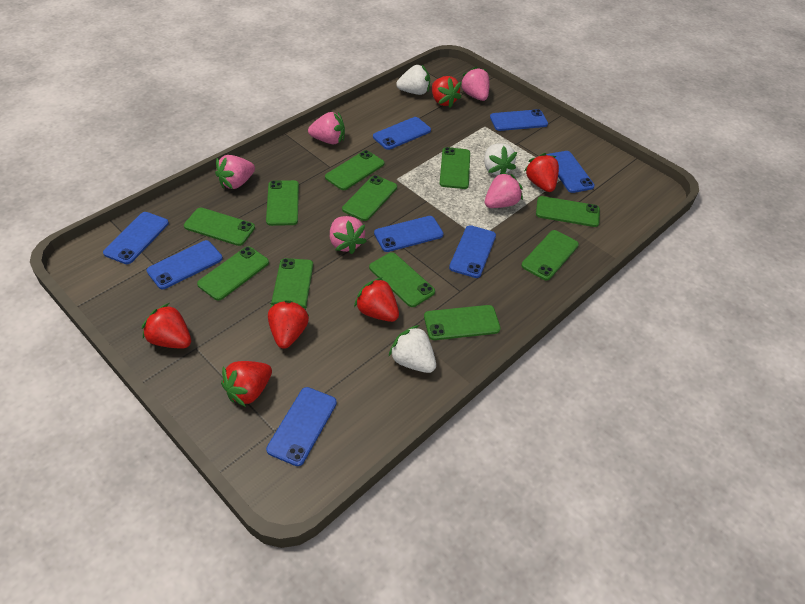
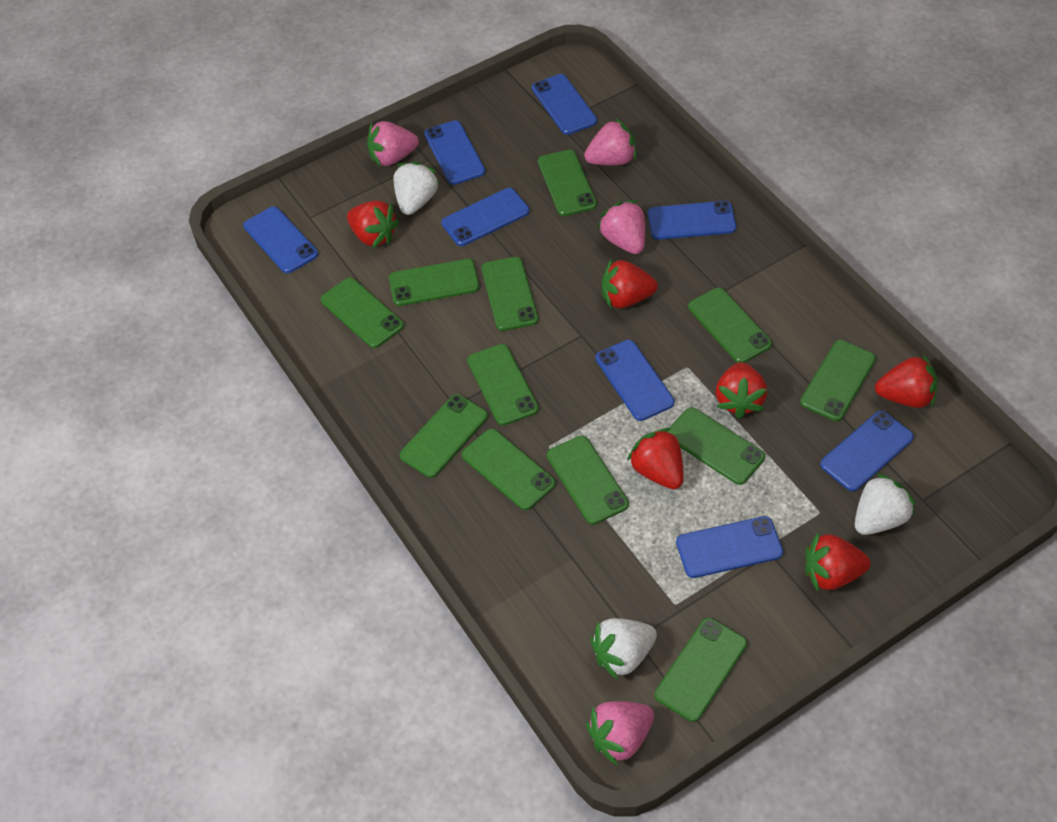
green phone: 11 -> 12
pink strawberry: 5 -> 4

